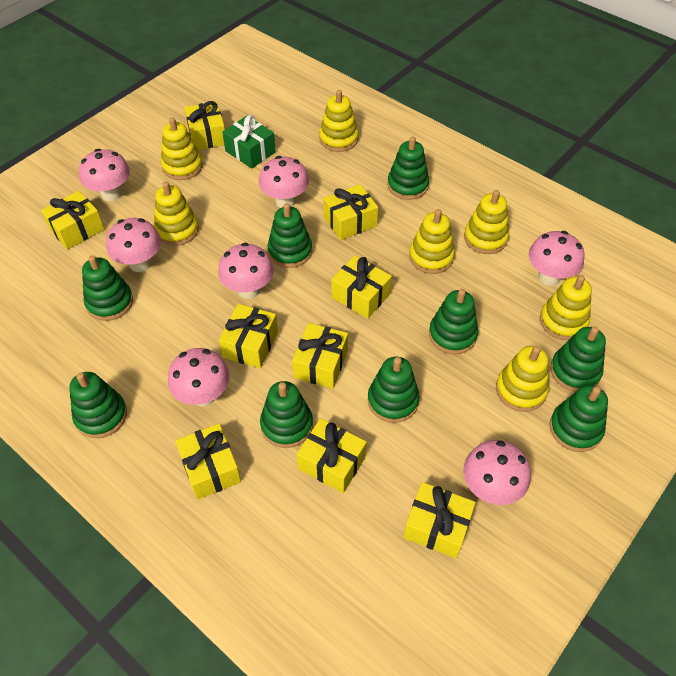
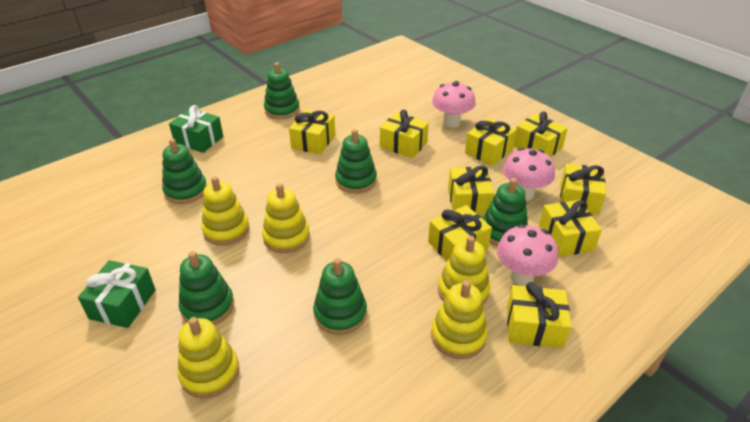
green gift: 1 -> 2
green stacking toy: 9 -> 6
pink mushroom: 7 -> 3
yellow stacking toy: 7 -> 5

